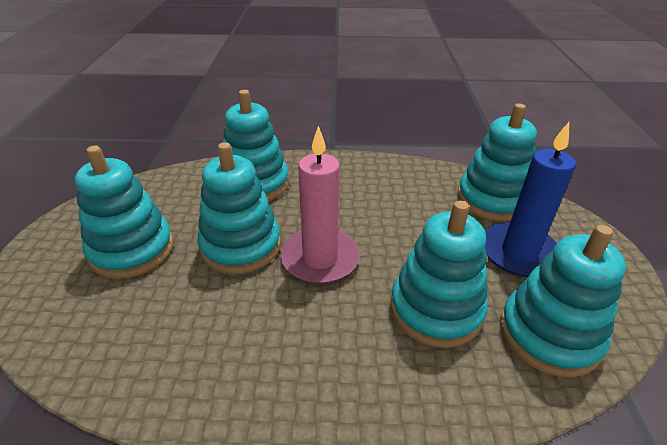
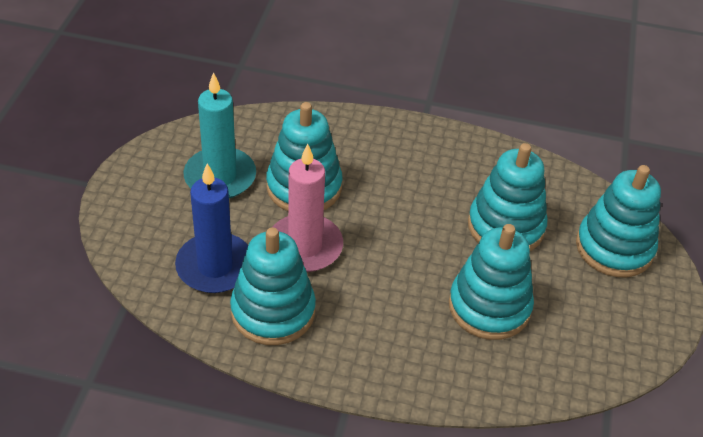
turquoise candle: 0 -> 1
turquoise stacking toy: 6 -> 5

